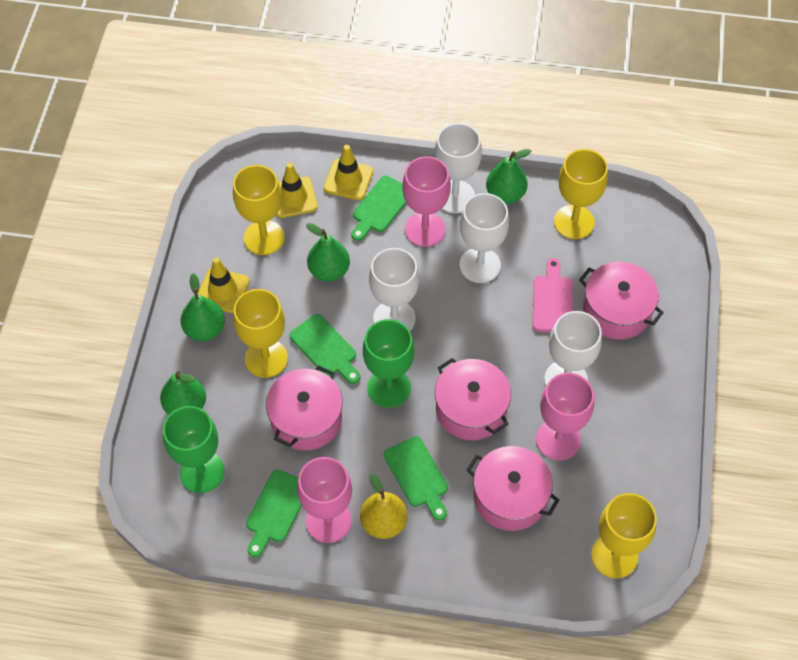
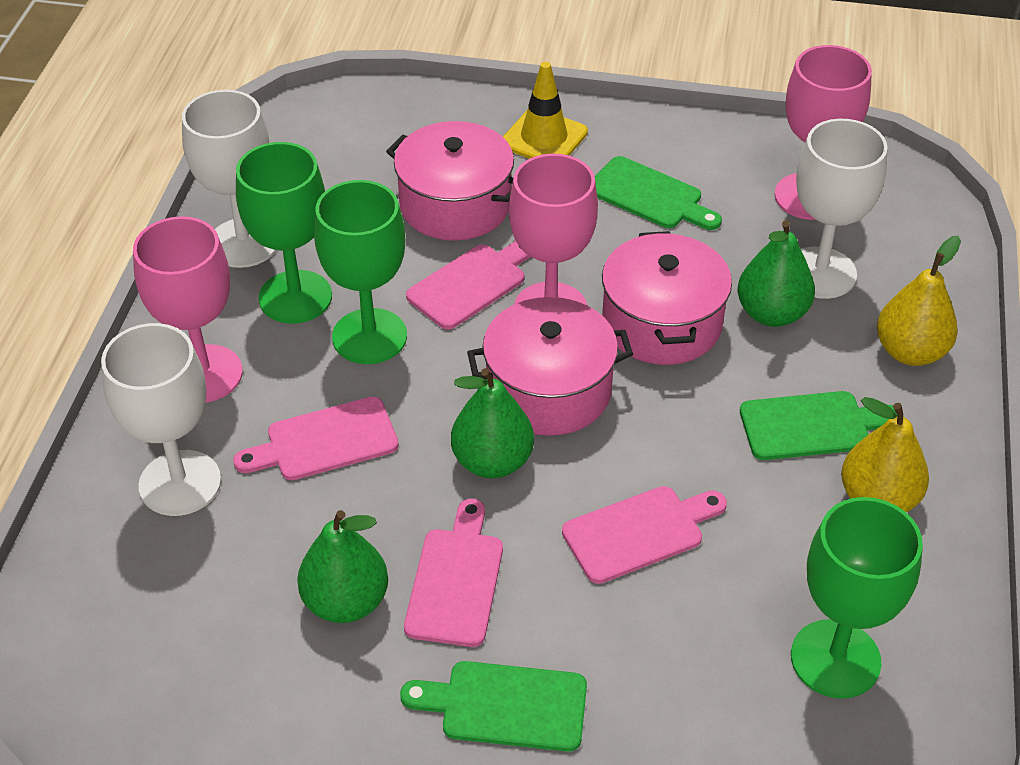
green cutting board: 4 -> 3
green goblet: 2 -> 3
green pear: 4 -> 3
pink cutting board: 1 -> 4
pink pot: 4 -> 3
white goblet: 4 -> 3
yellow goblet: 4 -> 0
yellow pear: 1 -> 2
yellow traffic cone: 3 -> 1

